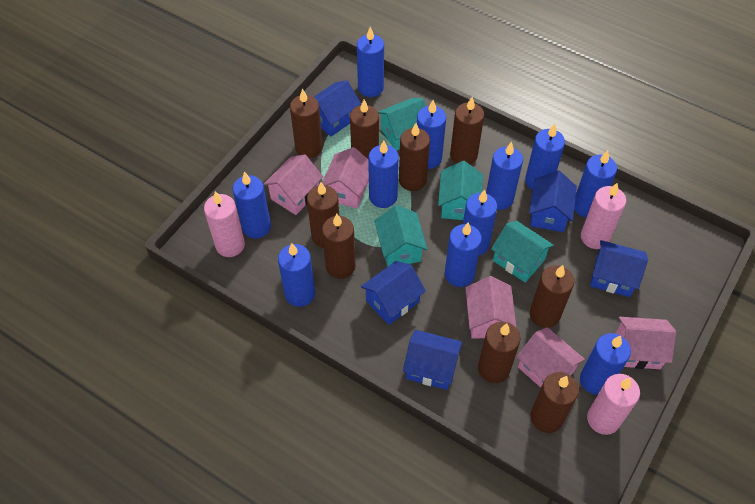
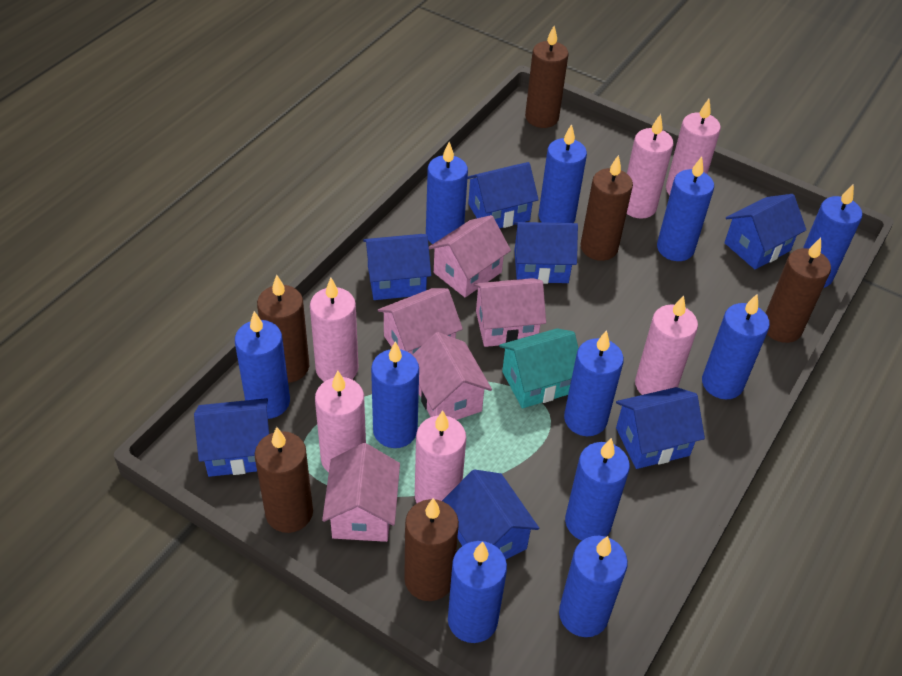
blue house: 5 -> 7
brown candle: 9 -> 6
pink candle: 3 -> 6
turquoise house: 4 -> 1

